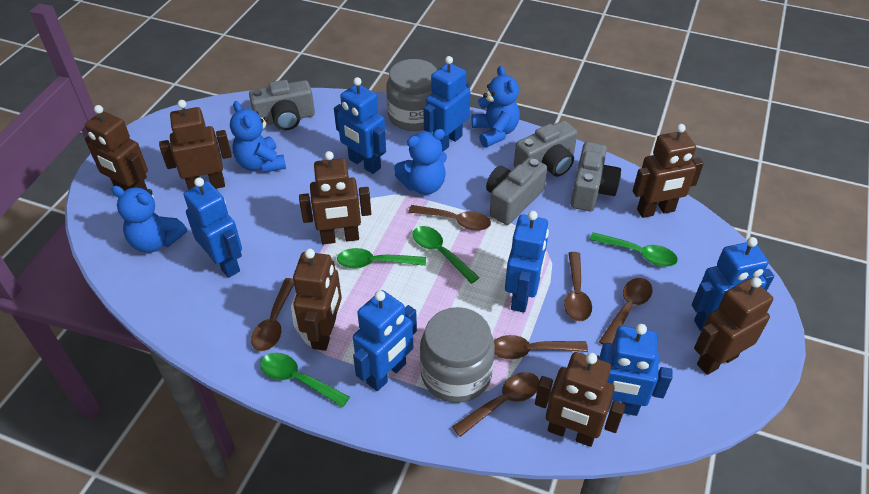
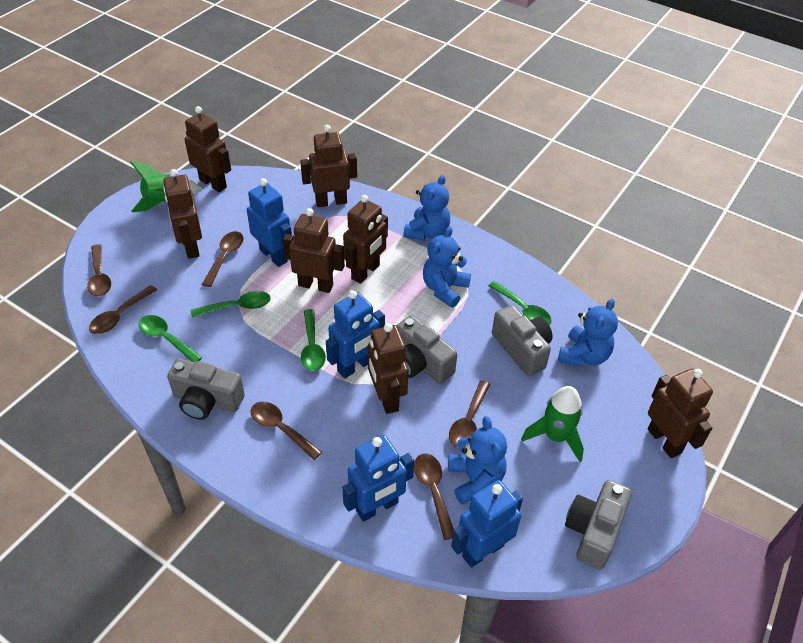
blue robot: 7 -> 4
green rocket: 0 -> 2
grey jar: 2 -> 0

